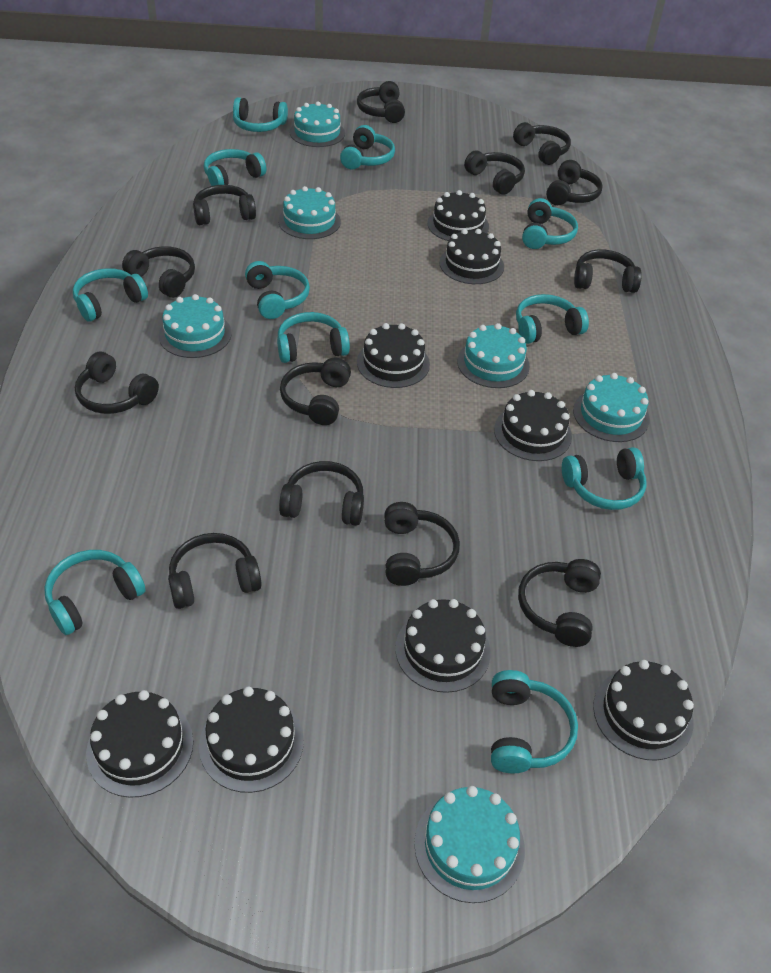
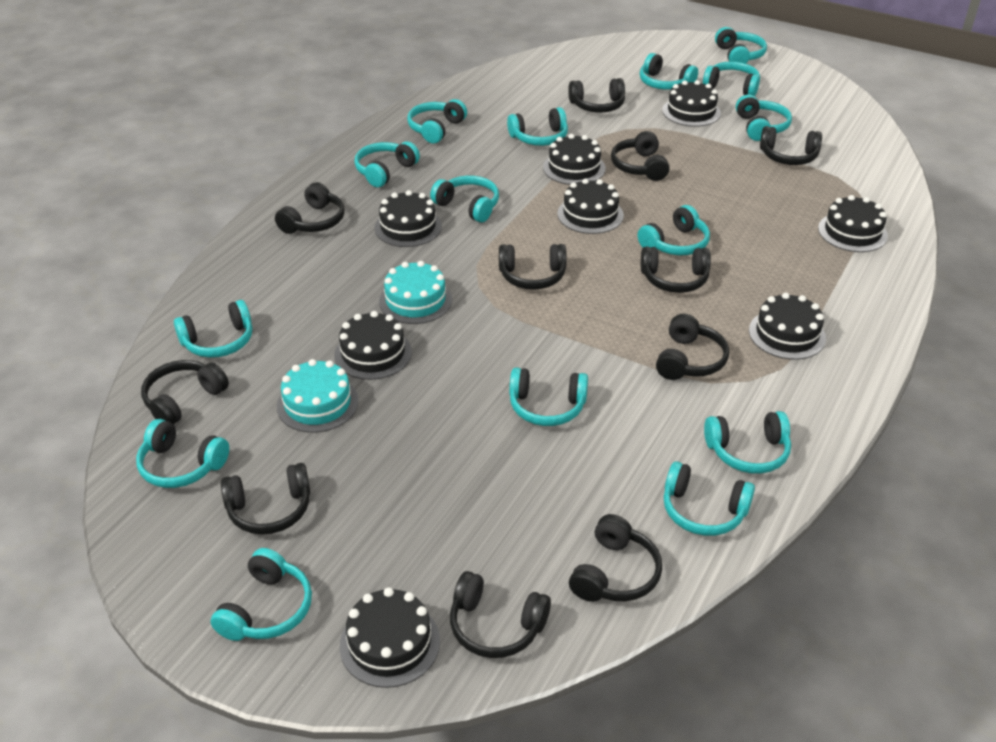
black headphones: 13 -> 11
turquoise cake: 6 -> 2
turquoise headphones: 11 -> 15

